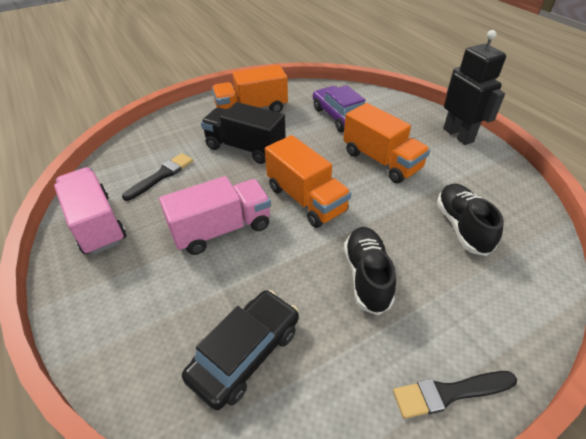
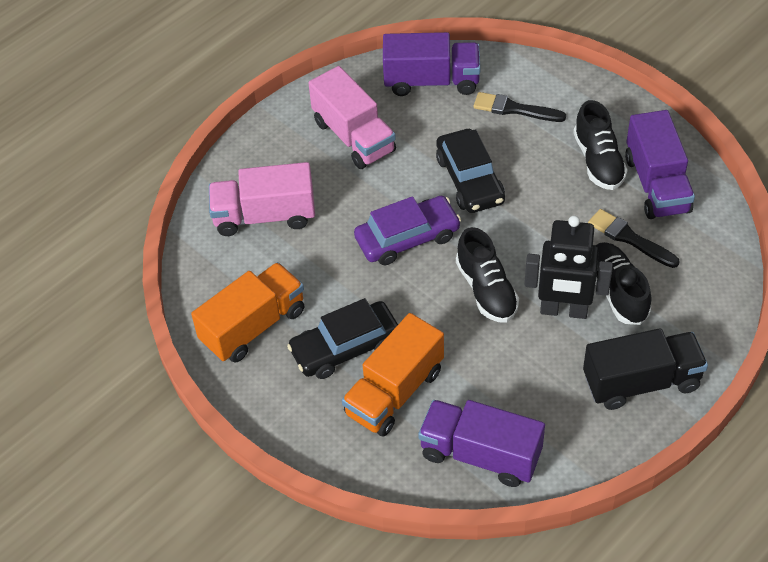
black car: 1 -> 2
black shoe: 2 -> 3
orange truck: 3 -> 2
purple truck: 0 -> 3

